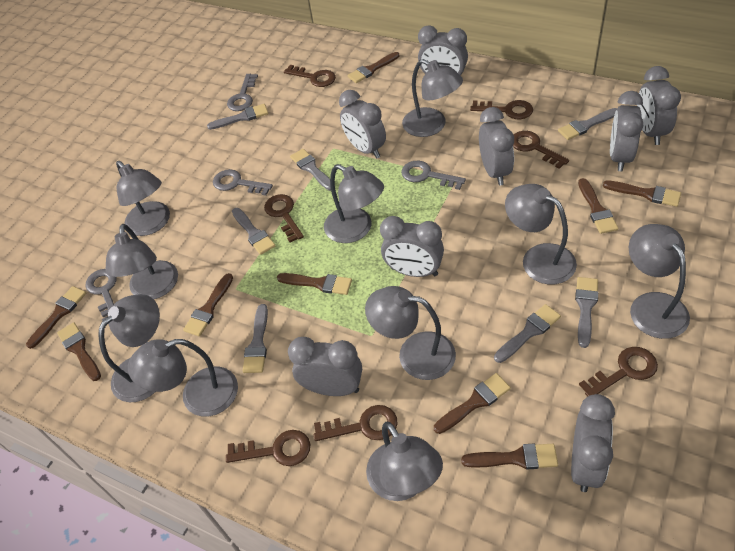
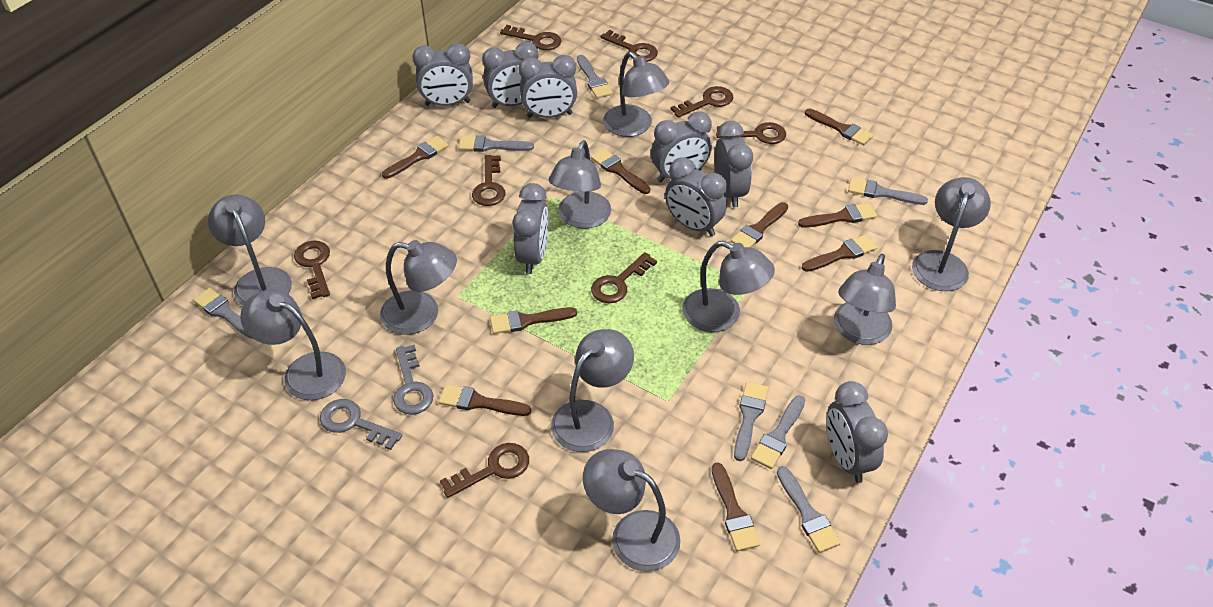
brown key: 7 -> 8
grey key: 4 -> 2

